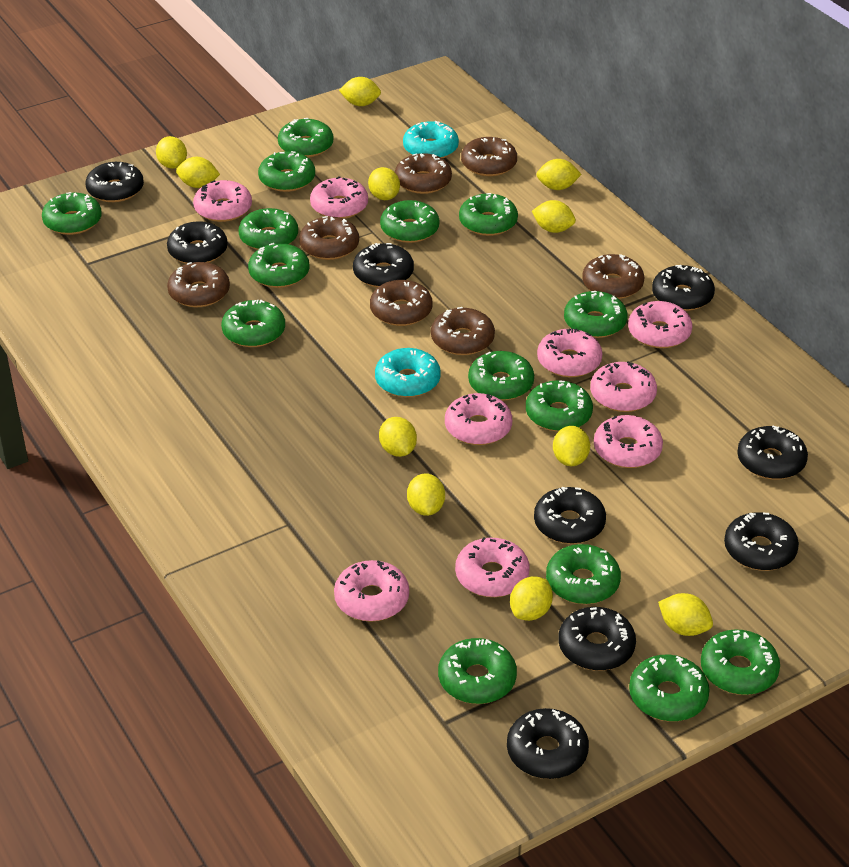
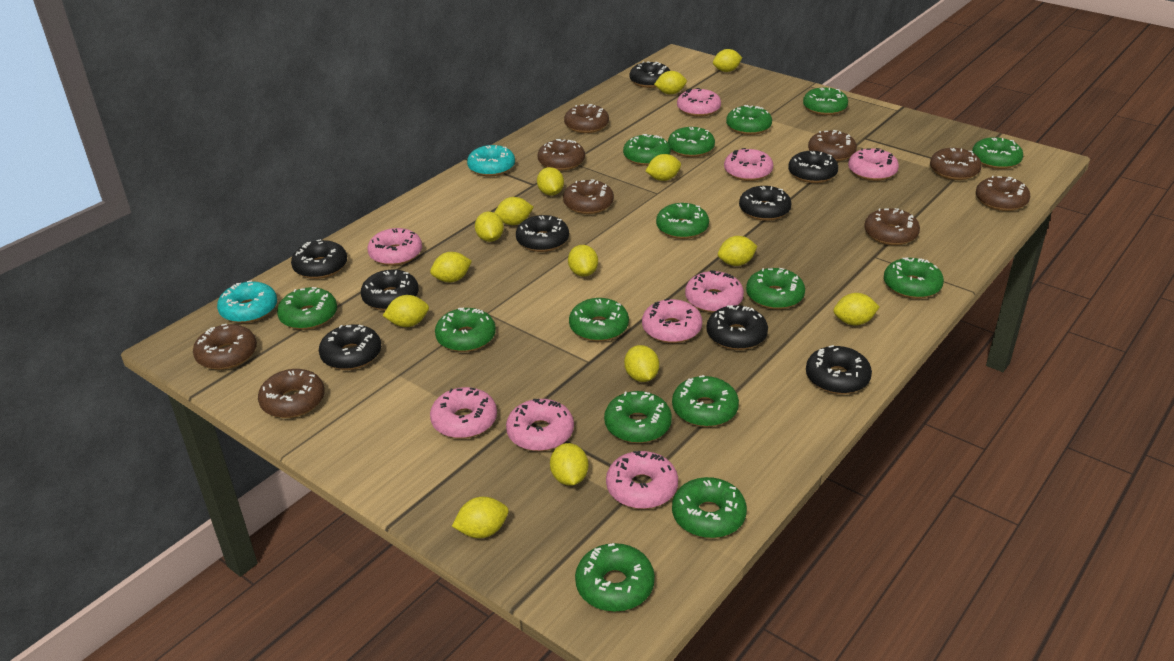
brown donut: 7 -> 9
yellow lemon: 11 -> 14

